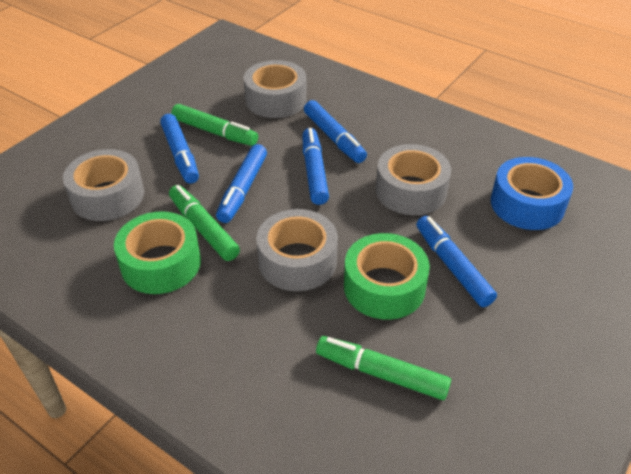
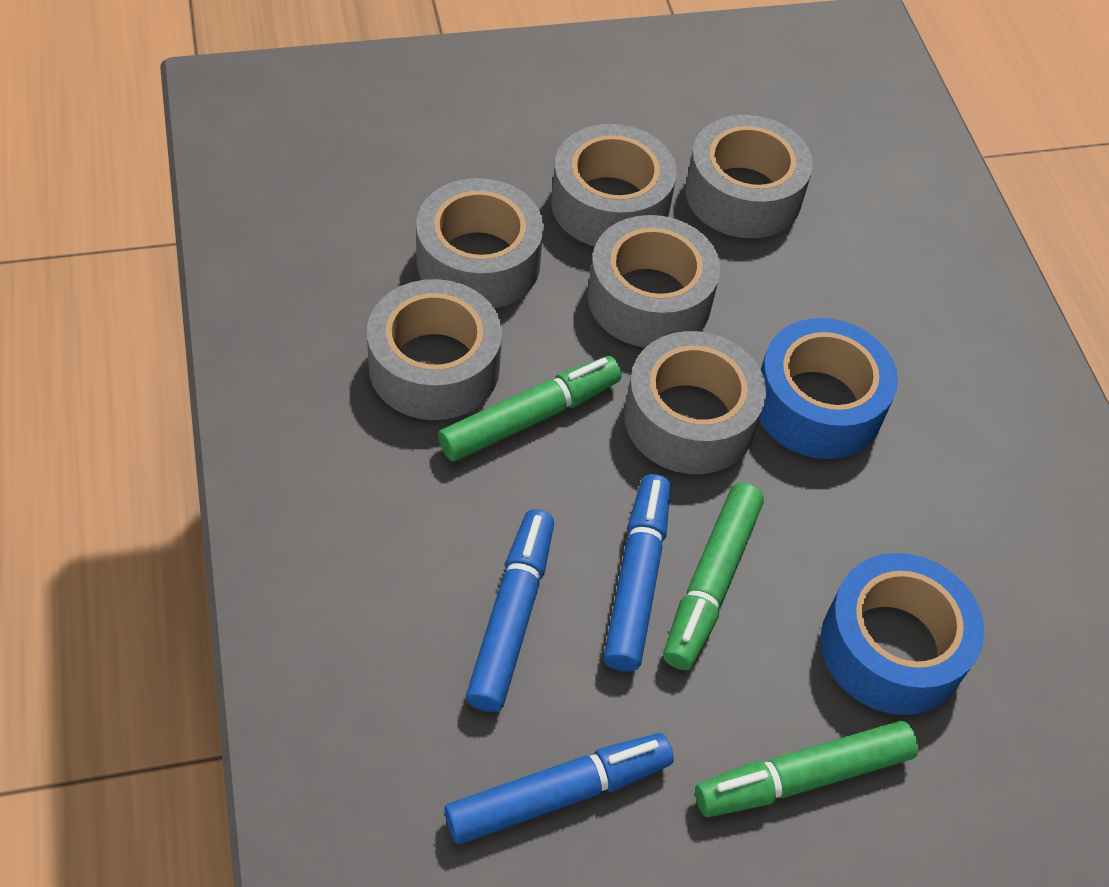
blue marker: 5 -> 3
blue tape: 1 -> 2
green tape: 2 -> 0
grey tape: 4 -> 6

